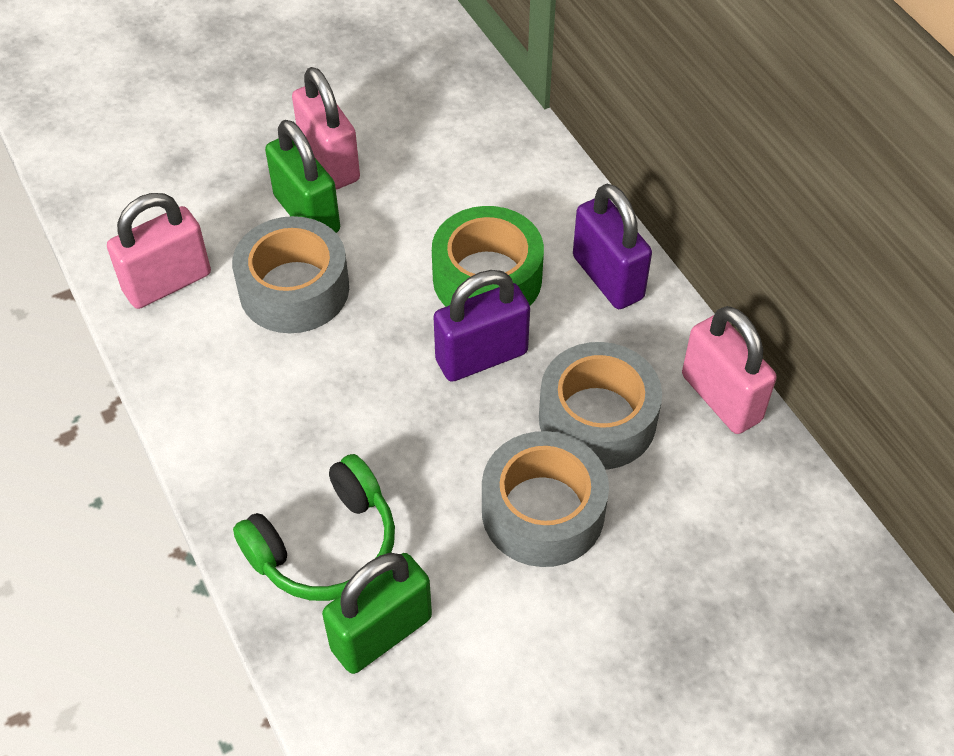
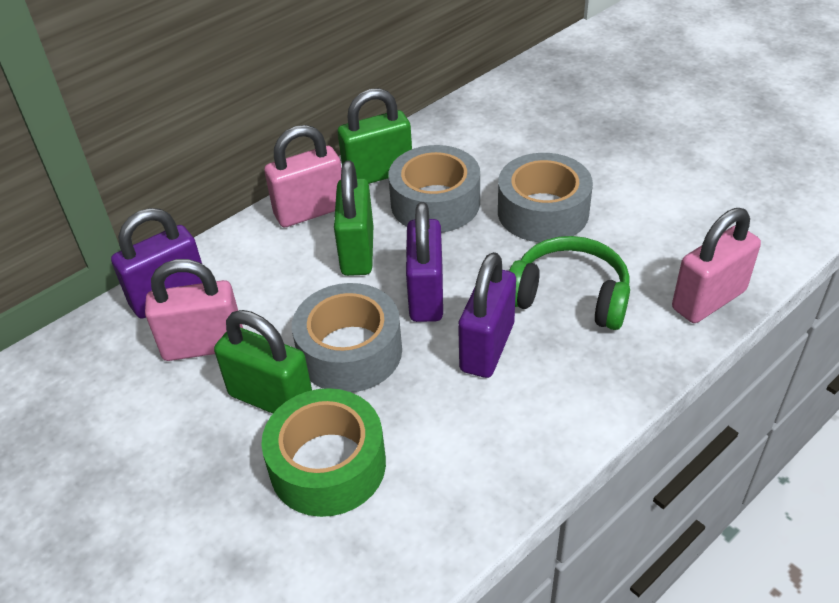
green padlock: 2 -> 3
purple padlock: 2 -> 3

